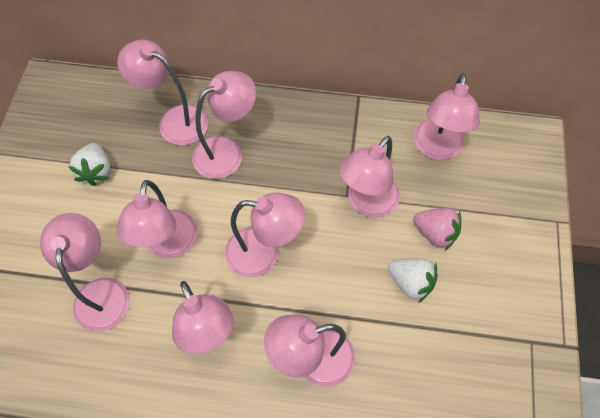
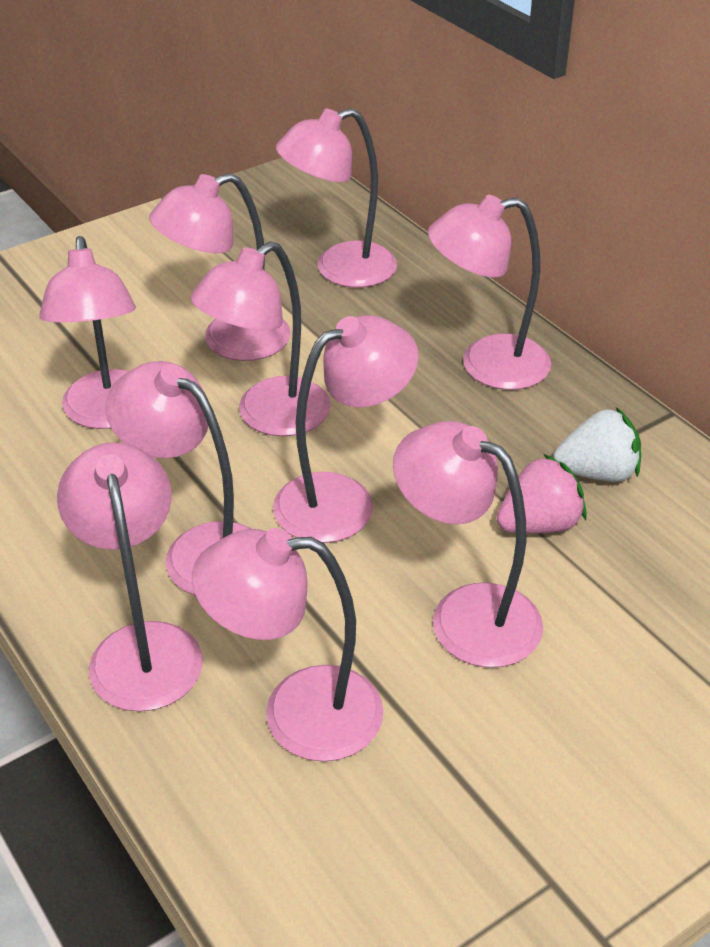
pink lamp: 9 -> 10
white strawberry: 2 -> 1

